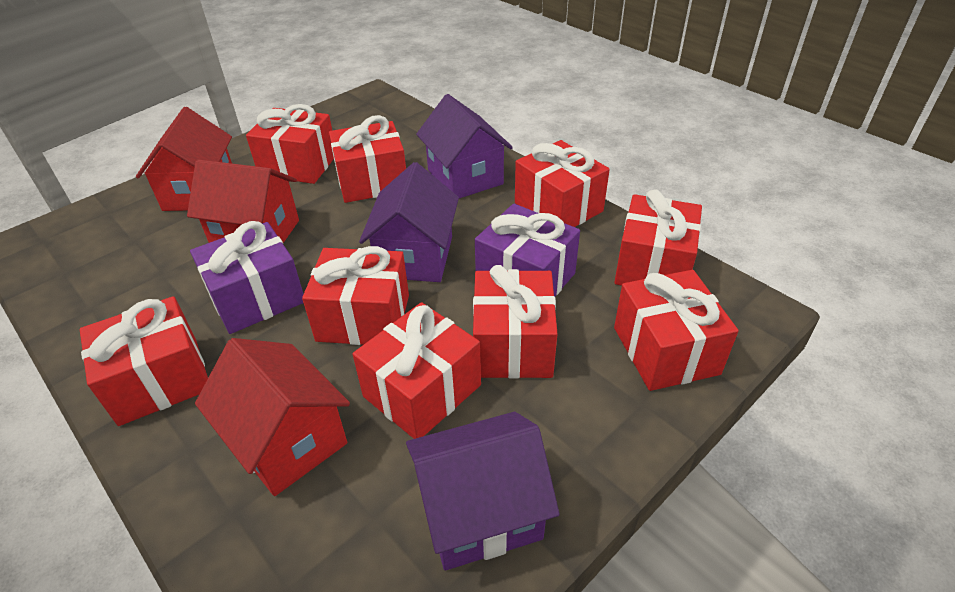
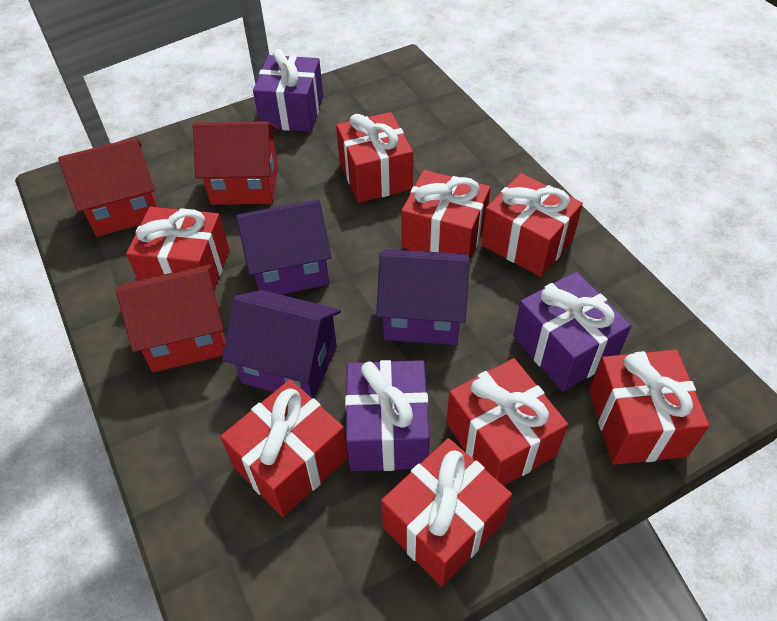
purple gift: 2 -> 3
red gift: 9 -> 8

